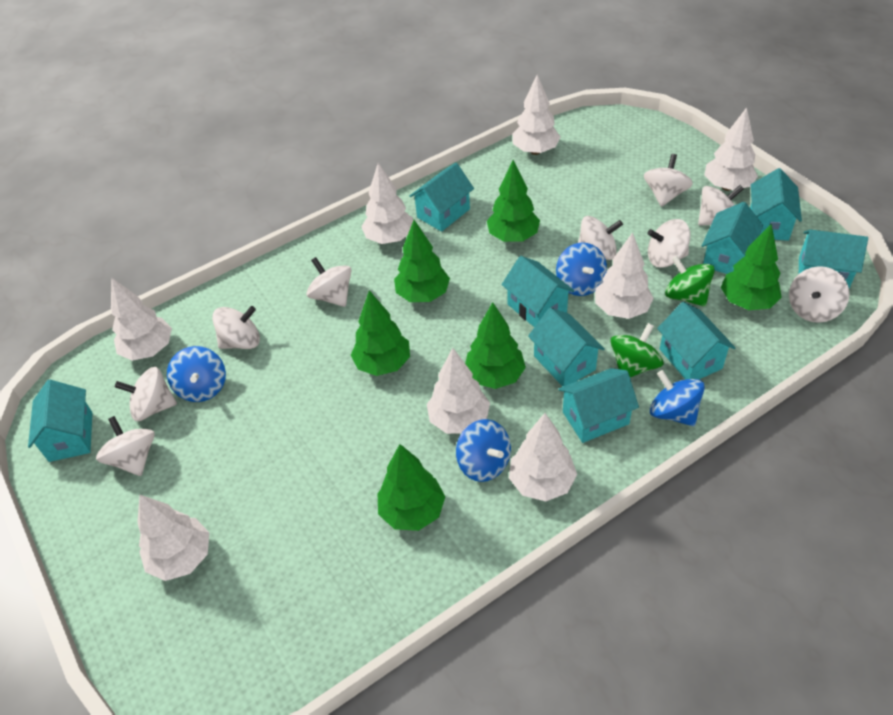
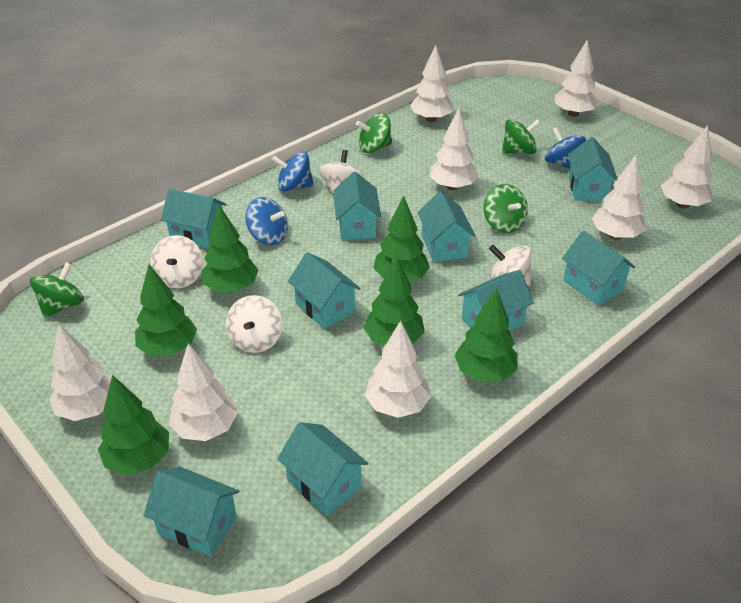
blue spinning top: 4 -> 3
green spinning top: 2 -> 4
white spinning top: 9 -> 4

